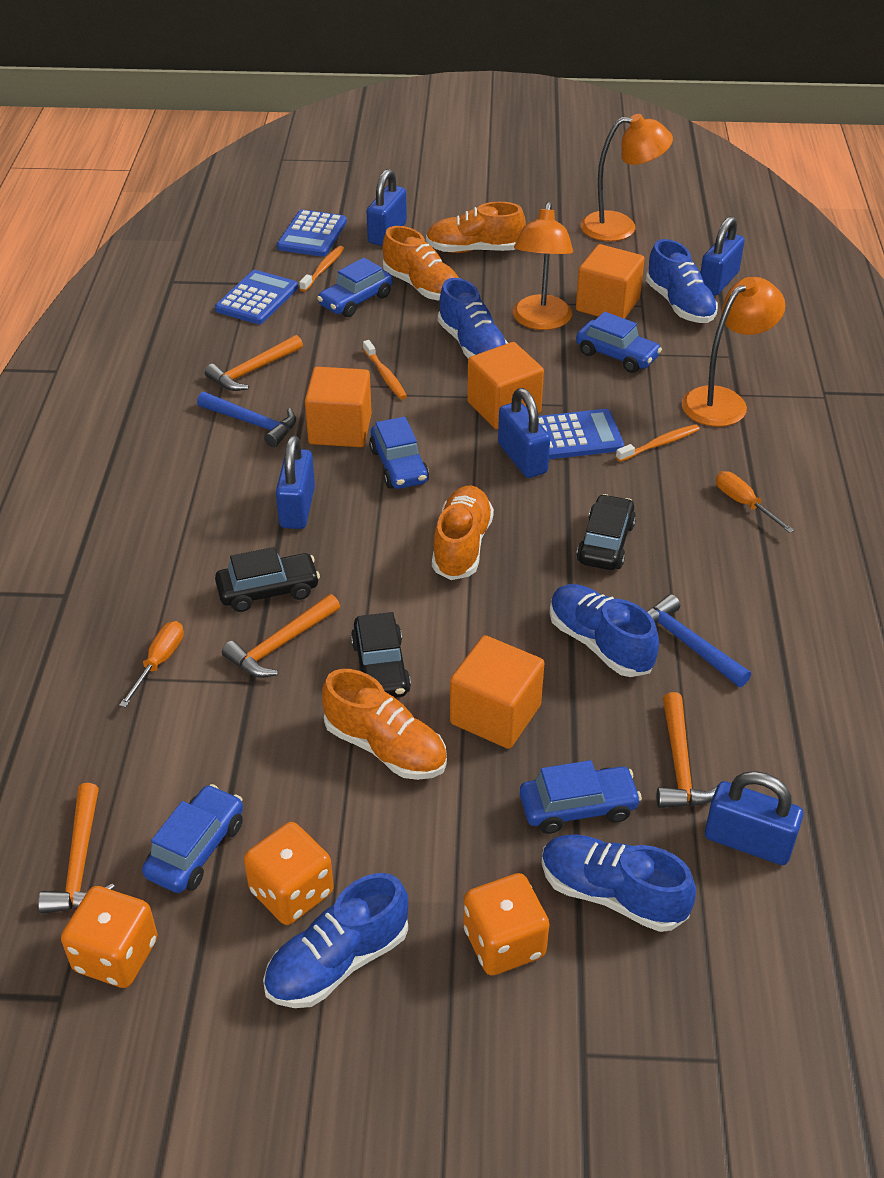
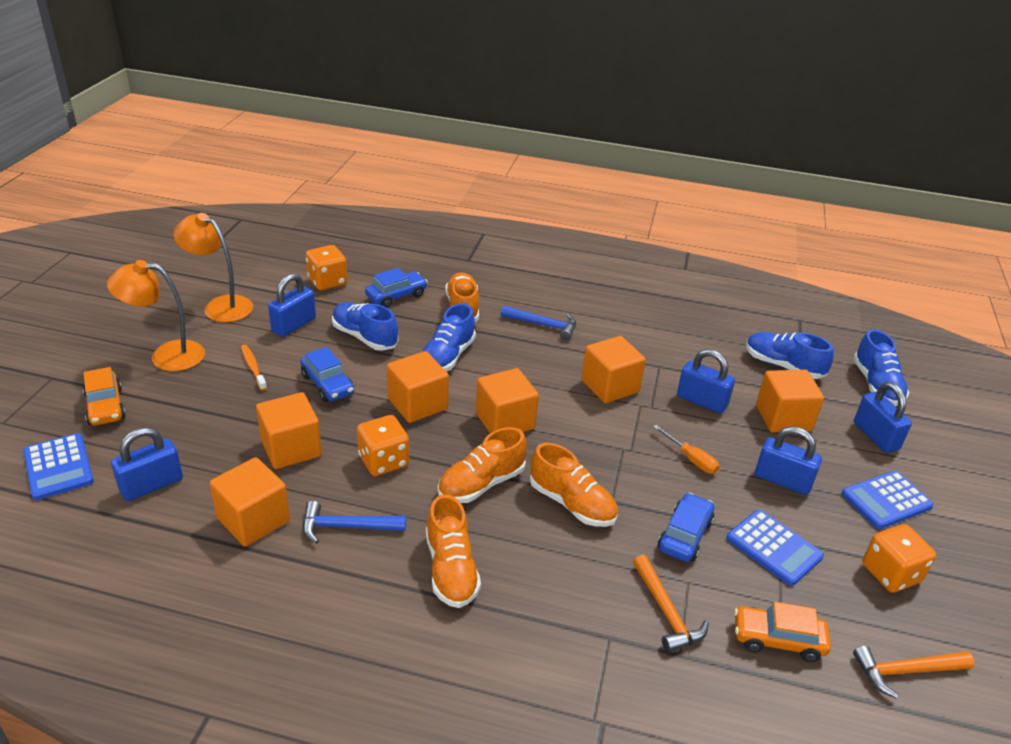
black car: 3 -> 0
blue car: 5 -> 3
blue shoe: 5 -> 4
orange car: 0 -> 2
orange cube: 4 -> 6
orange hammer: 4 -> 2
orange lamp: 3 -> 2
orange screwdriver: 2 -> 1
orange toothbrush: 3 -> 1

